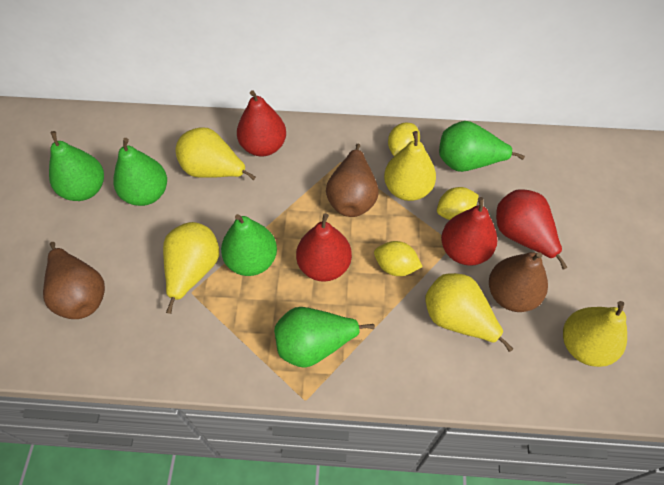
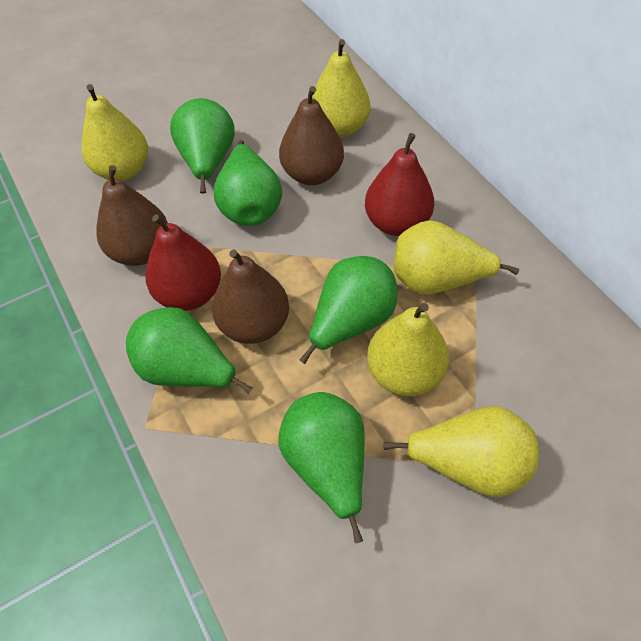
red pear: 4 -> 2
yellow lemon: 3 -> 0

